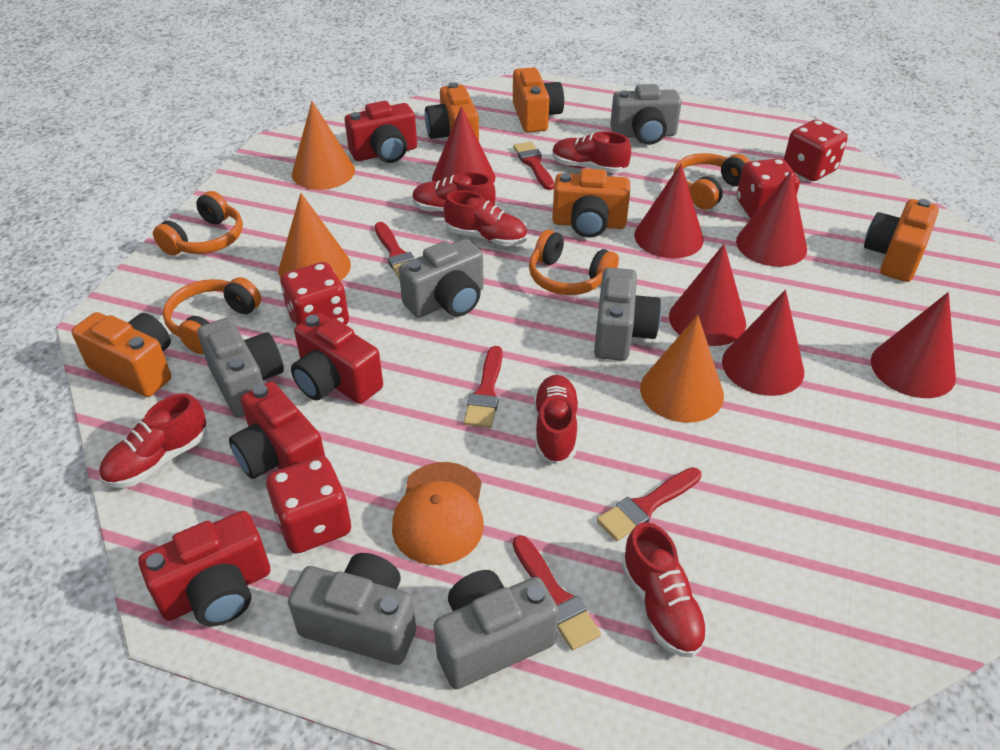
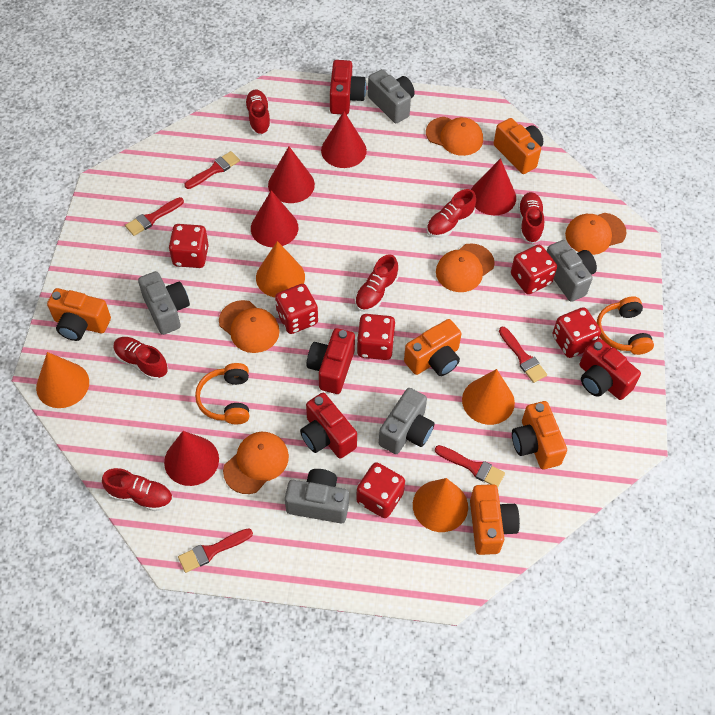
grey camera: 6 -> 5
orange cap: 1 -> 5
orange cone: 3 -> 4
orange headphones: 4 -> 2
red cone: 6 -> 5
red dice: 4 -> 6

